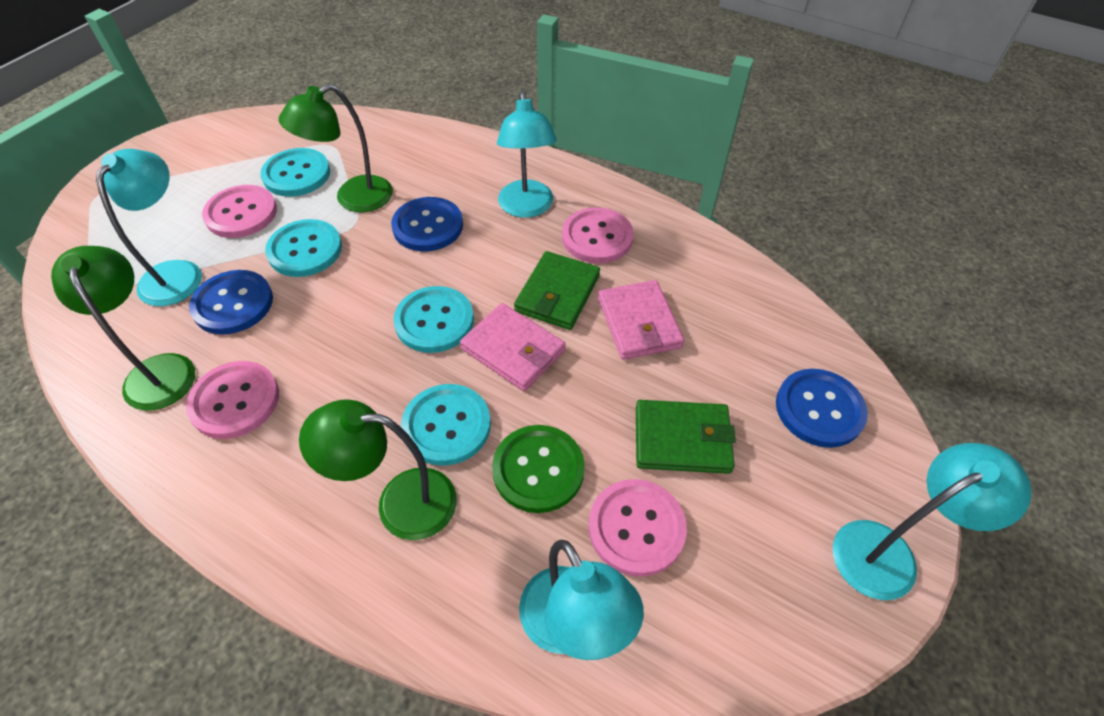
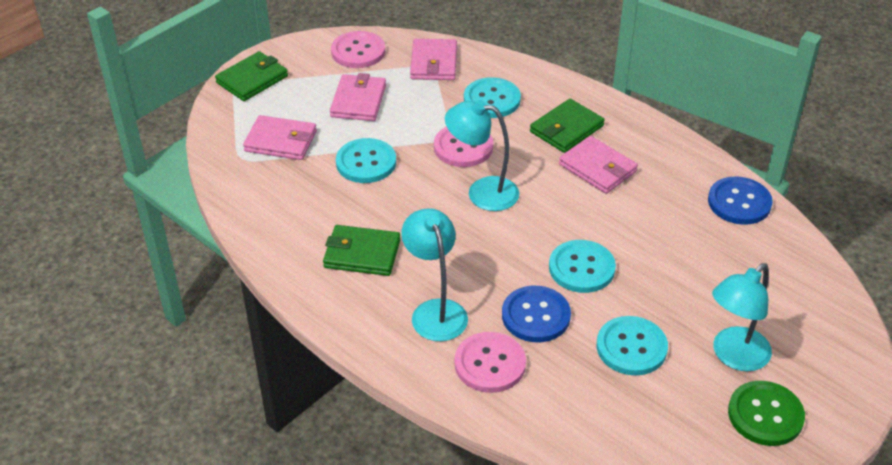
blue button: 3 -> 2
green lamp: 3 -> 0
green wallet: 2 -> 3
pink button: 4 -> 3
pink wallet: 2 -> 4
turquoise lamp: 4 -> 3

